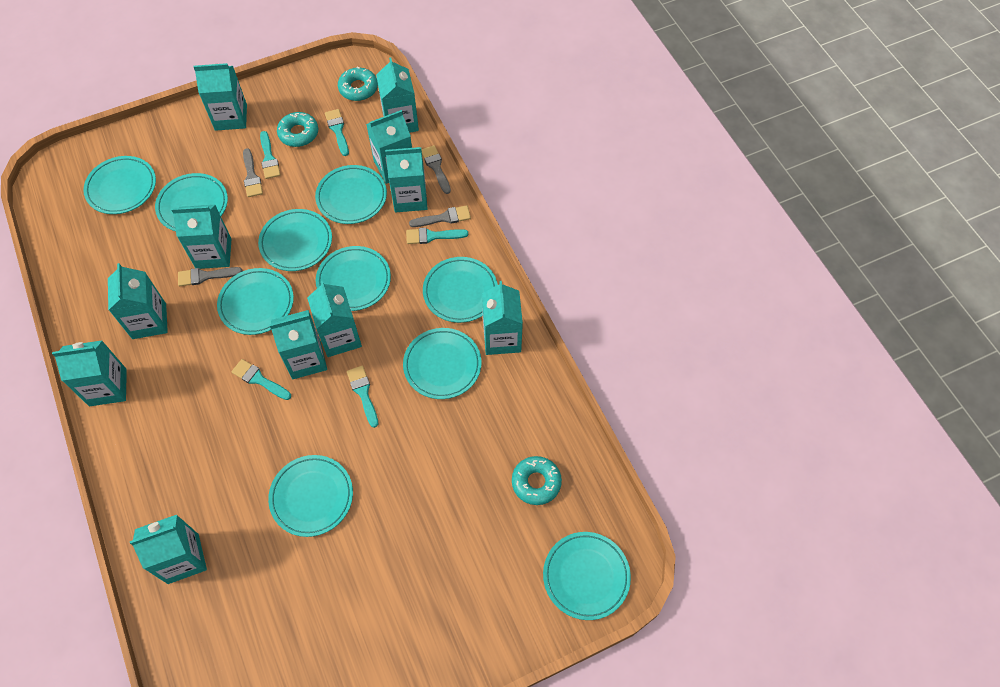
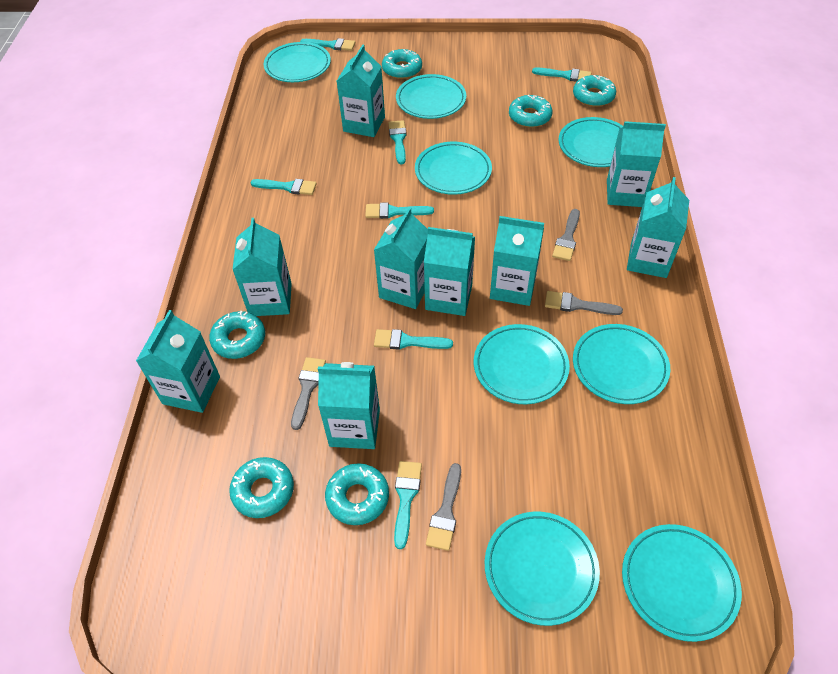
turquoise brush: 5 -> 7
turquoise carton: 11 -> 9
turquoise donut: 3 -> 6
turquoise plate: 10 -> 8

